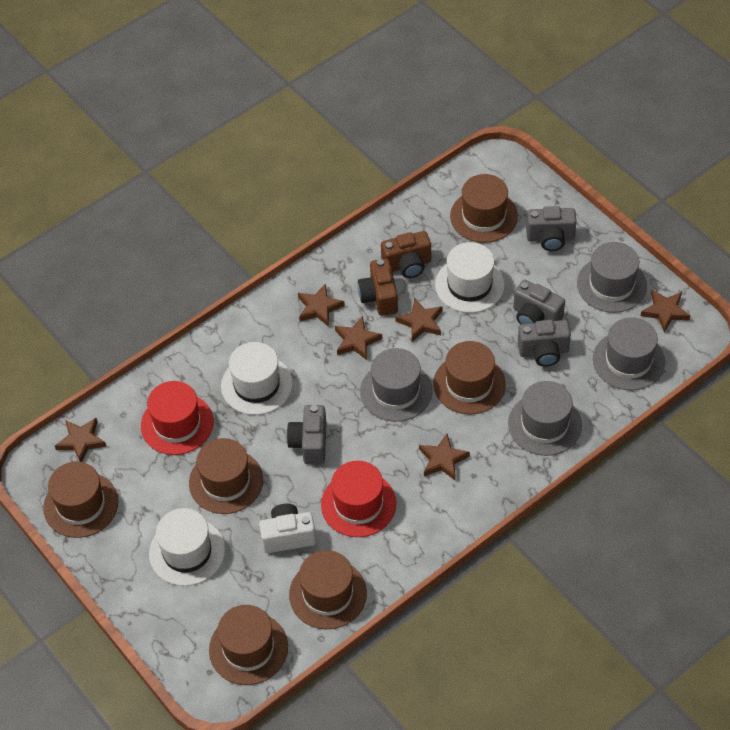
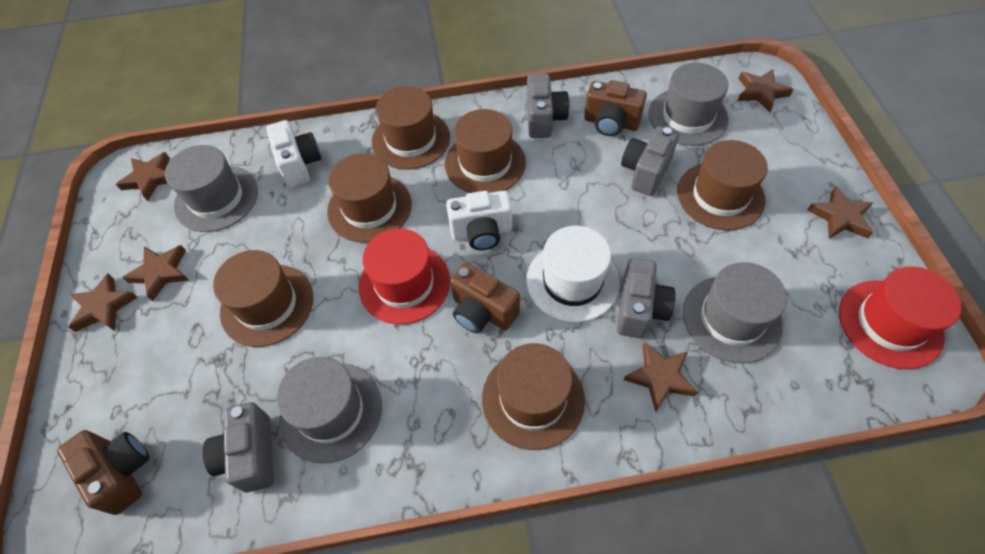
brown camera: 2 -> 3
white camera: 1 -> 2
white hat: 3 -> 1

